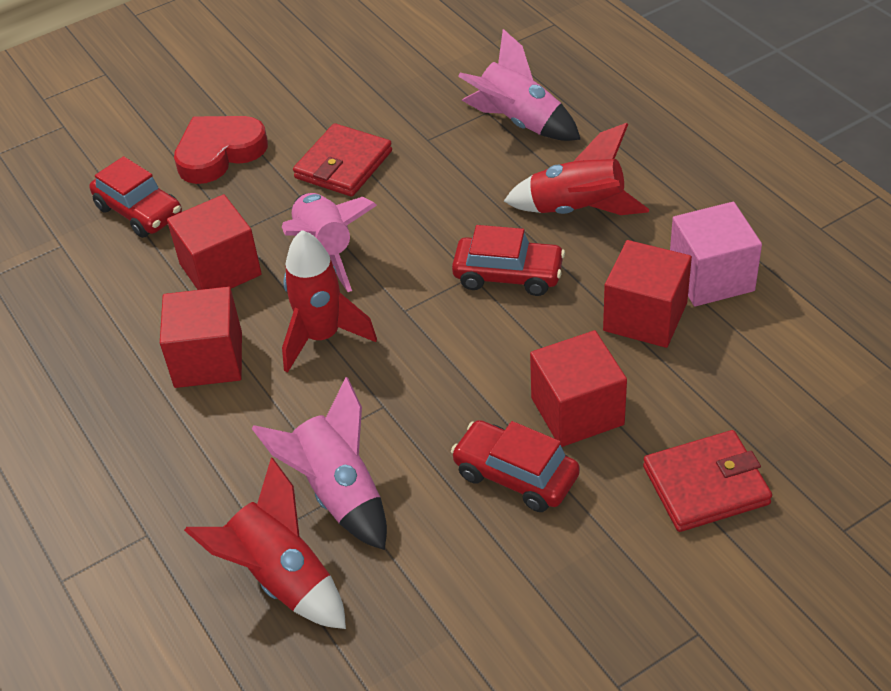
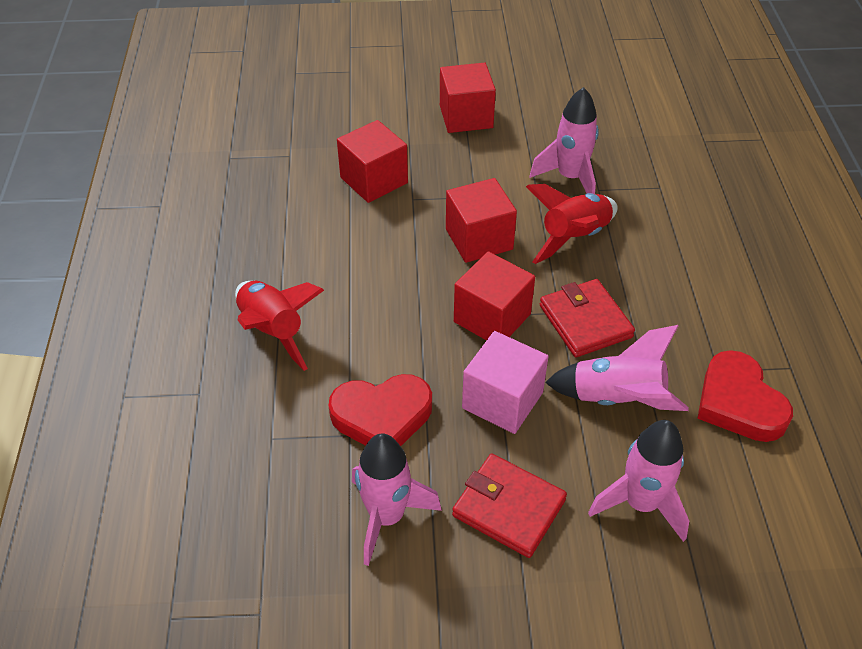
pink rocket: 3 -> 4
red car: 3 -> 0
red heart: 1 -> 2
red rocket: 3 -> 2

